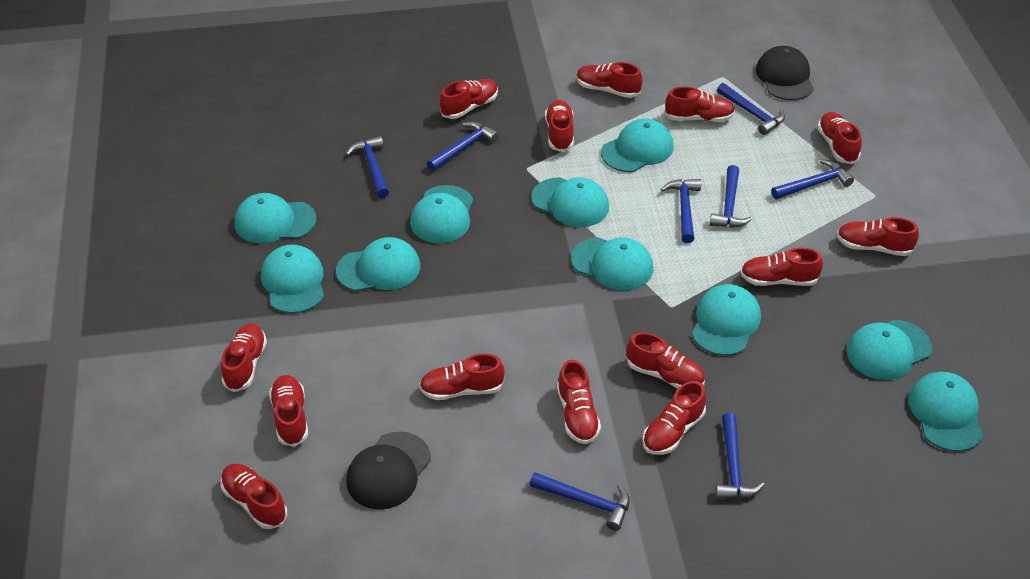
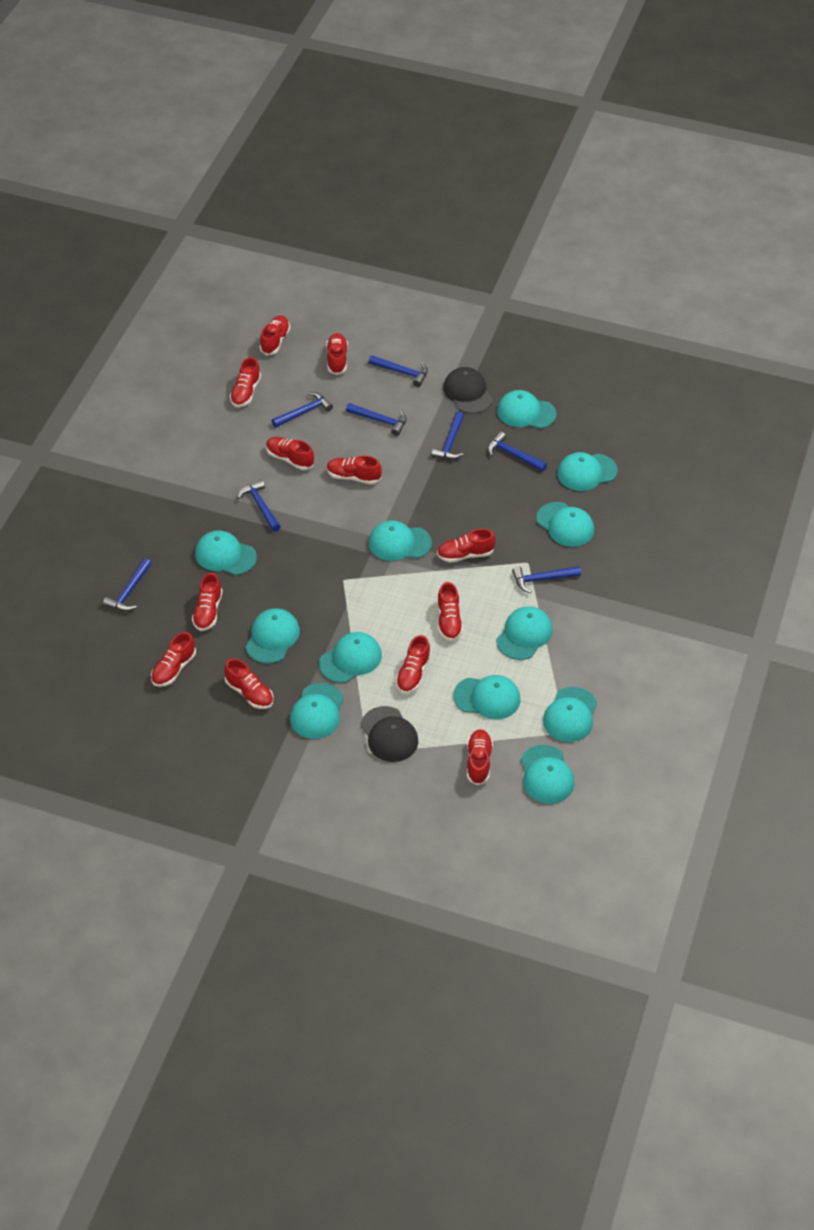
red shoe: 14 -> 12
turquoise cap: 10 -> 12

